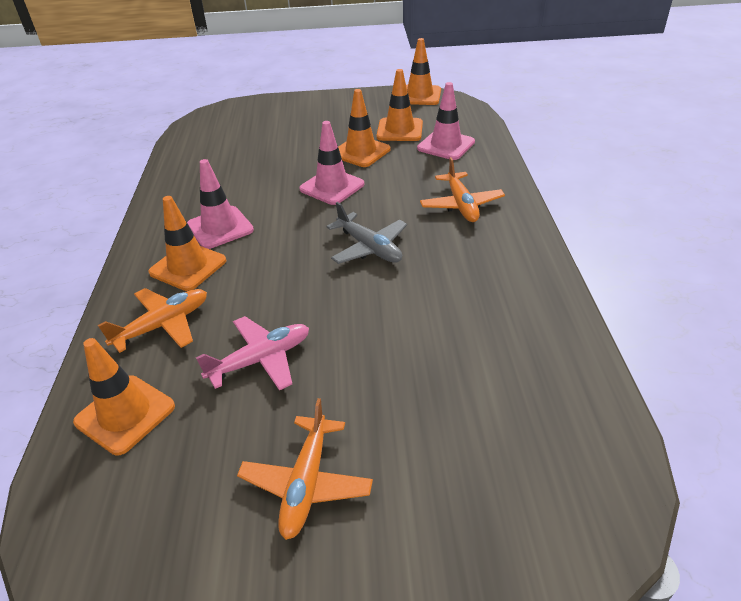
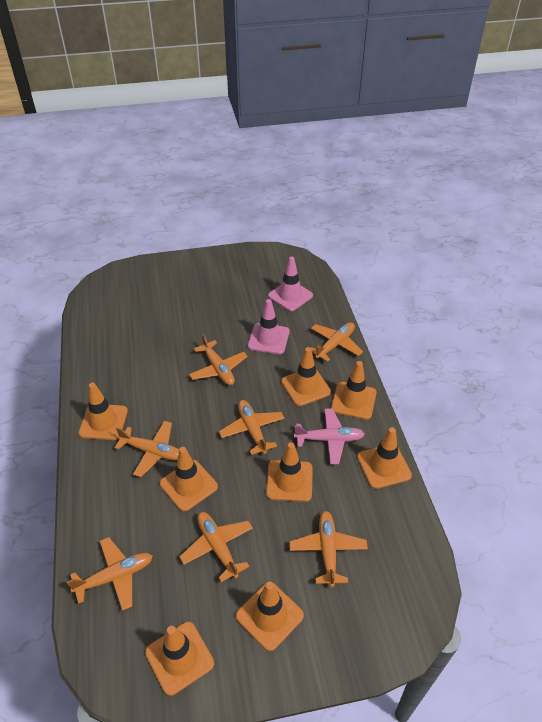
grey plane: 1 -> 0
orange plane: 3 -> 7
orange traffic cone: 5 -> 8
pink traffic cone: 3 -> 2

